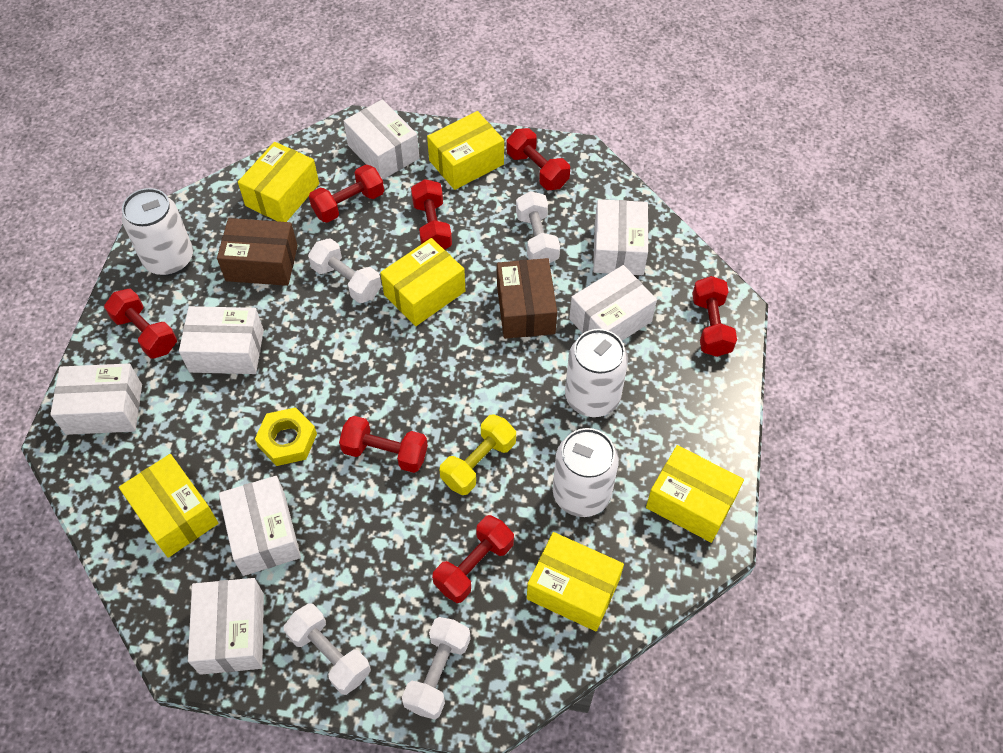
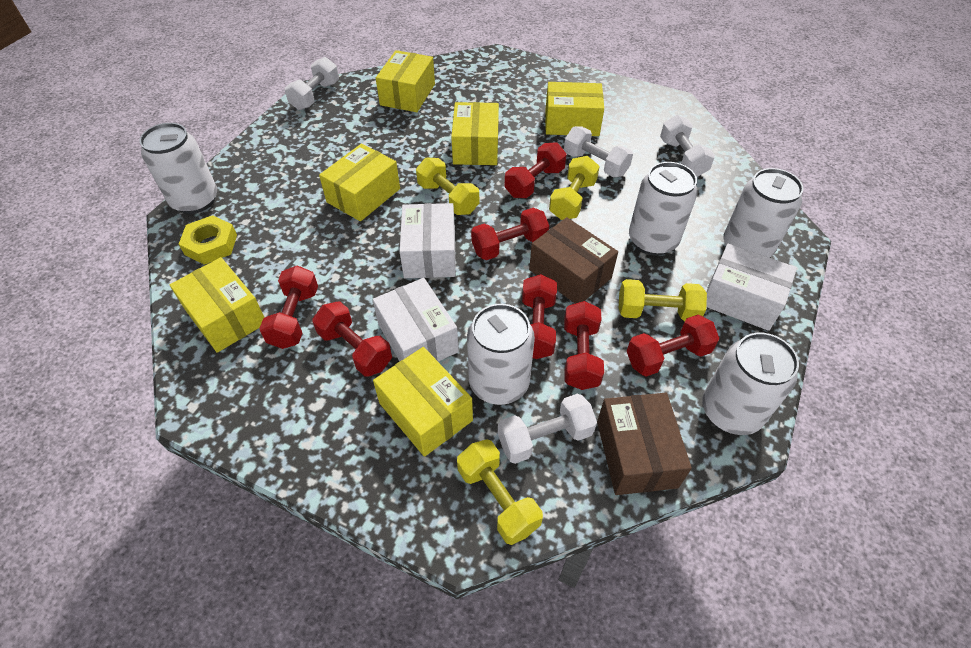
white box: 7 -> 3
white can: 3 -> 5
yellow dumbbell: 1 -> 4

